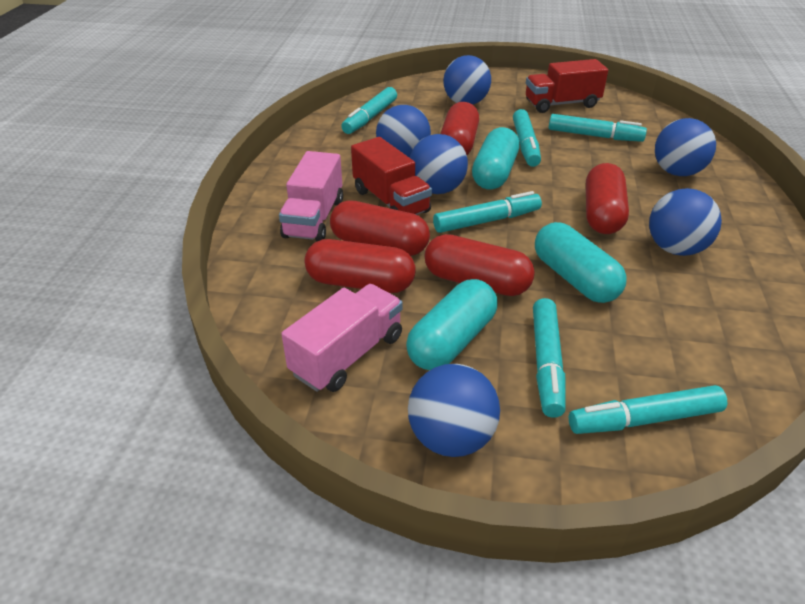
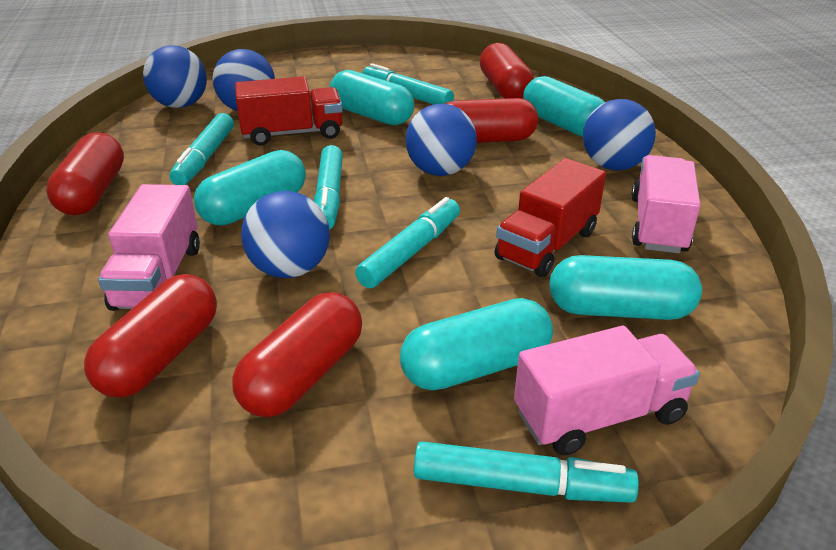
blue ball: 6 -> 5
pink truck: 2 -> 3
turquoise capsule: 3 -> 5
turquoise marker: 6 -> 5

